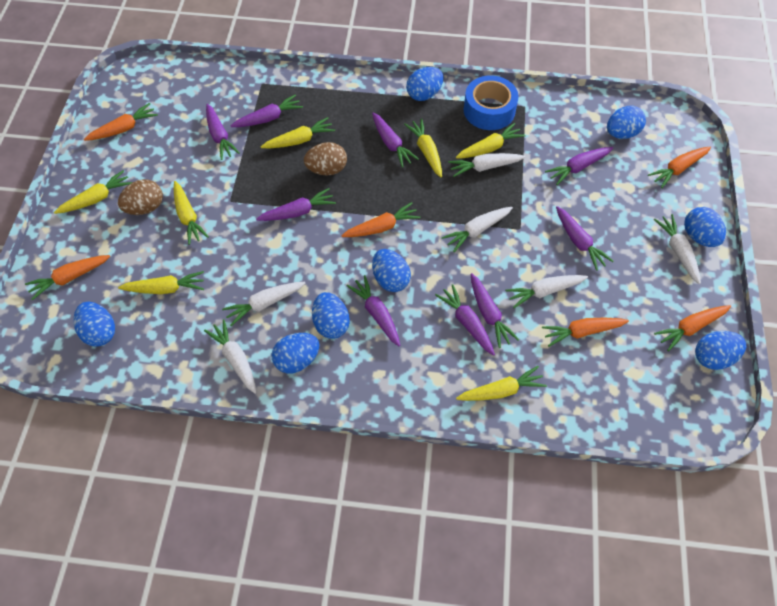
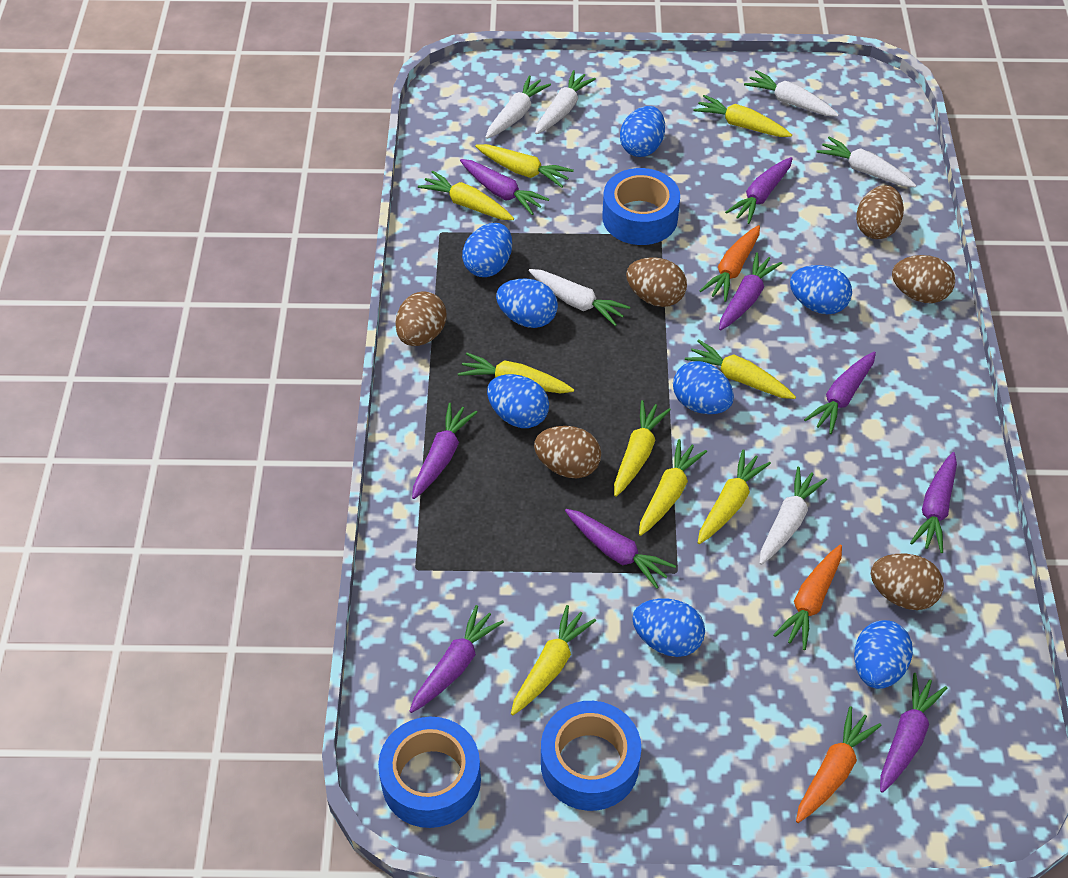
blue tape: 1 -> 3
brown egg: 2 -> 6
orange carrot: 6 -> 3
yellow carrot: 7 -> 9

